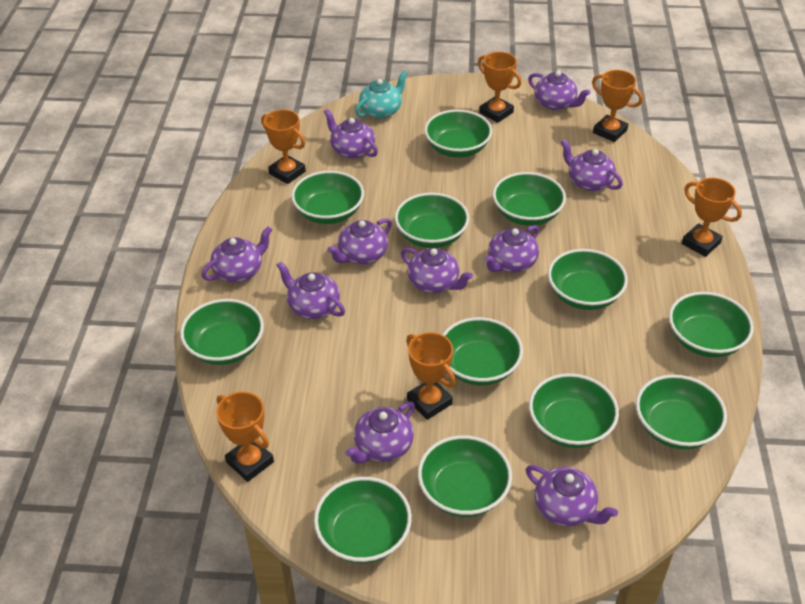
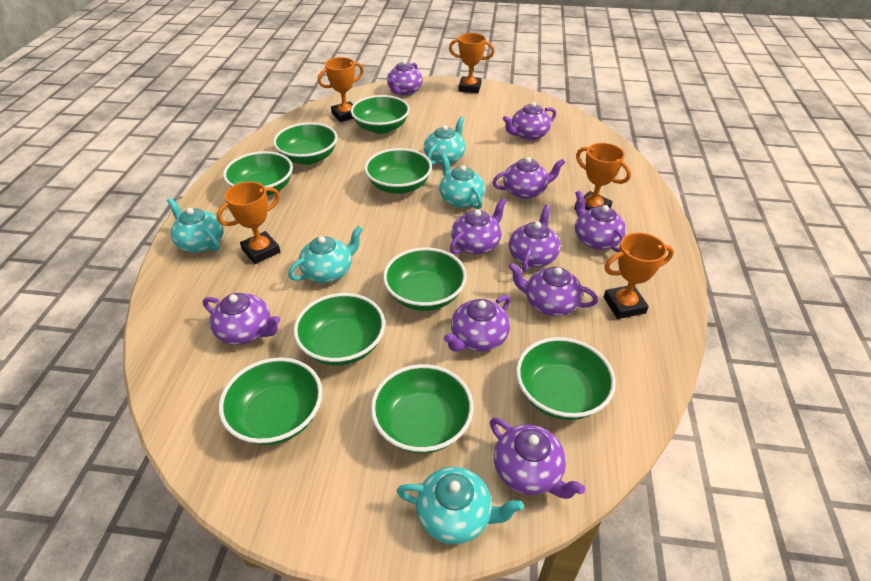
green bowl: 12 -> 9
orange trophy: 6 -> 5
turquoise teapot: 1 -> 5

